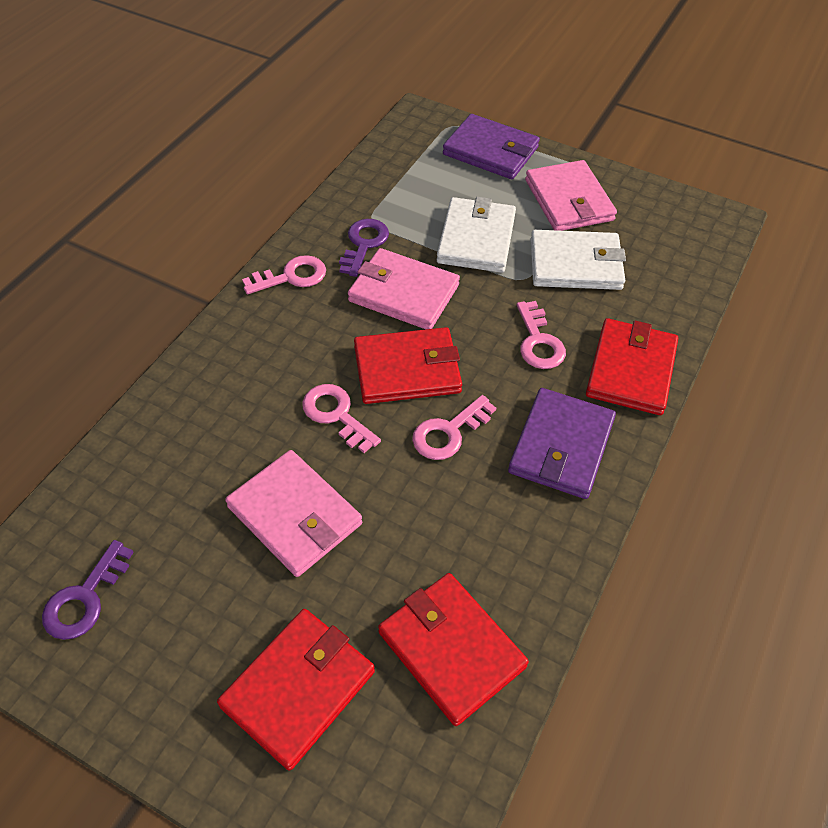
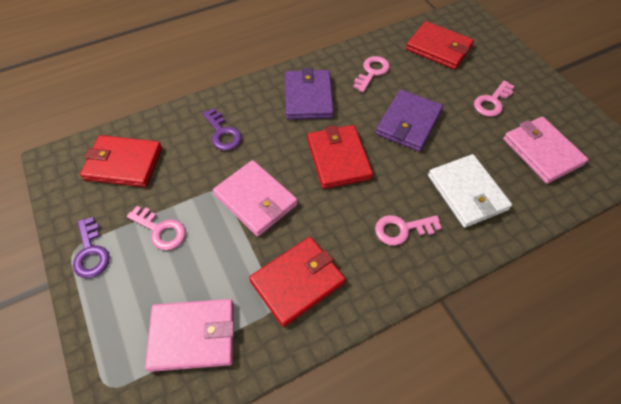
white wallet: 2 -> 1

